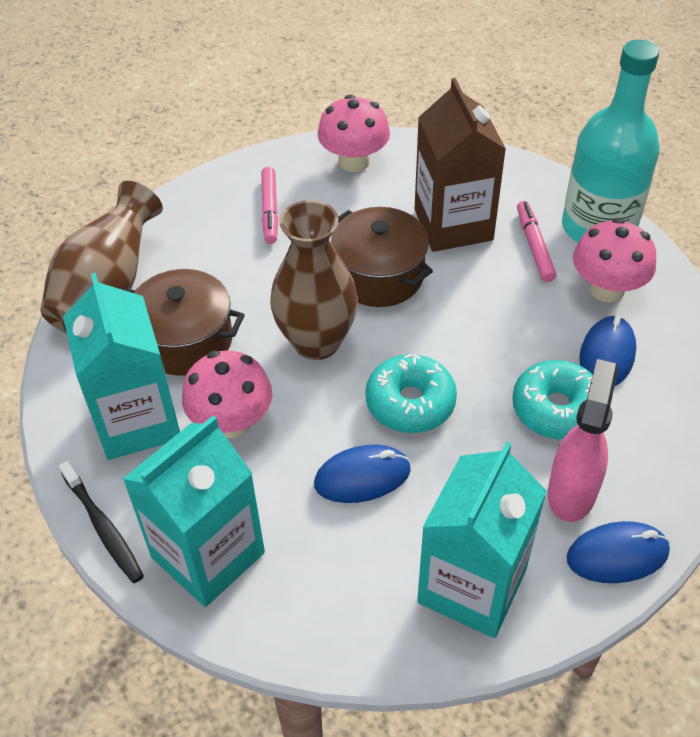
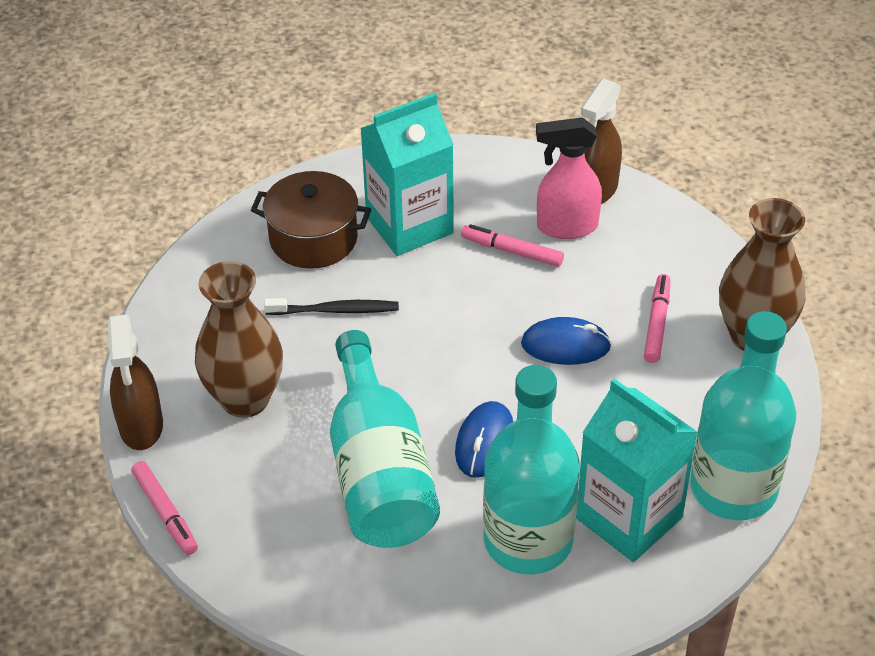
blue mouse: 3 -> 2
brown carton: 1 -> 0
brown pot: 2 -> 1
brown spray bottle: 0 -> 2
pink marker: 2 -> 3
pink mushroom: 3 -> 0
turquoise bottle: 1 -> 3
turquoise carton: 3 -> 2
turquoise donut: 2 -> 0

